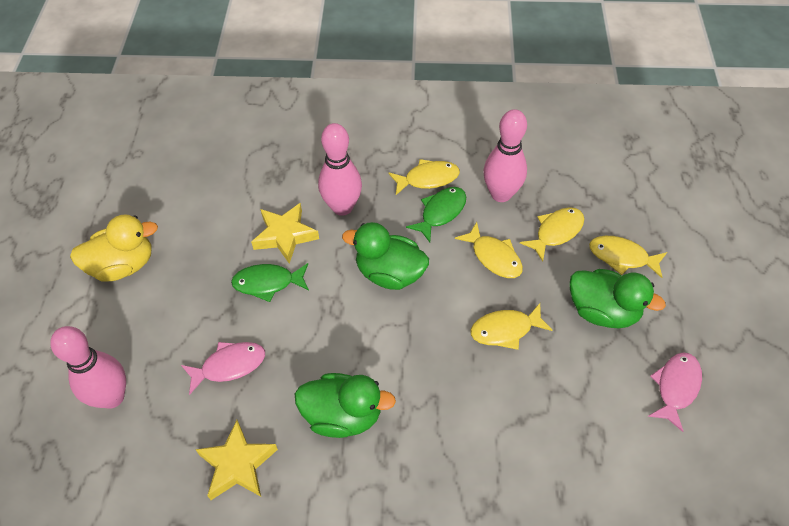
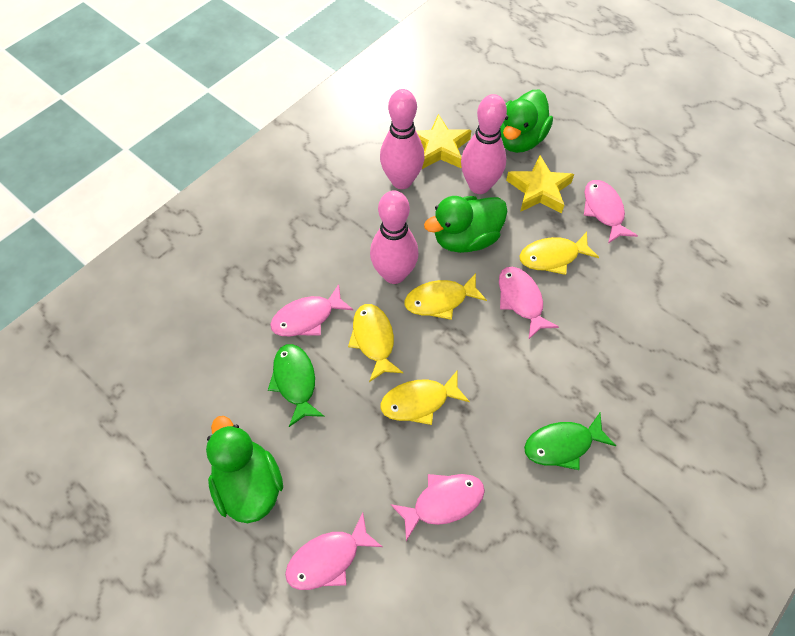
pink fish: 2 -> 5
yellow duck: 1 -> 0
yellow fish: 5 -> 4

